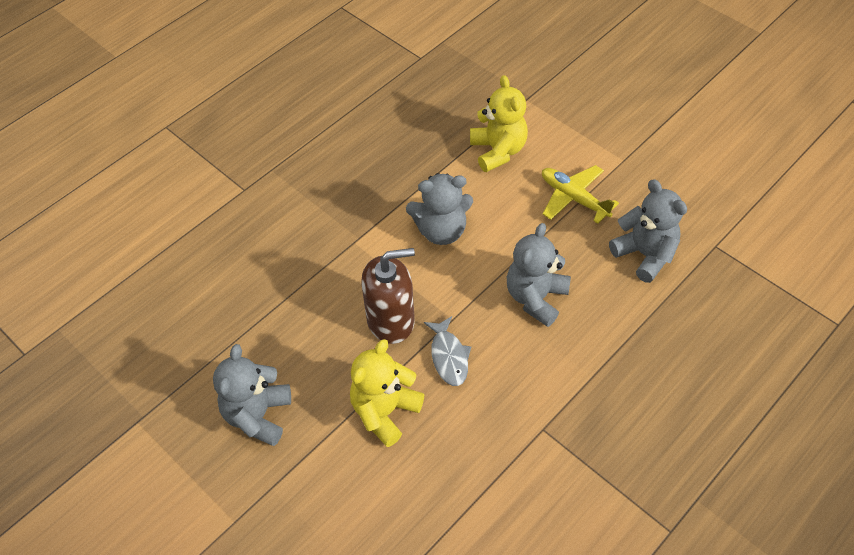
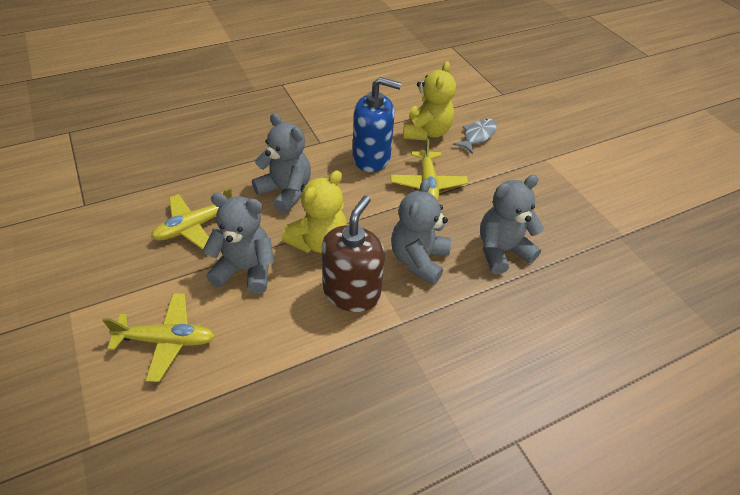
blue soap dispenser: 0 -> 1
yellow plane: 1 -> 3

